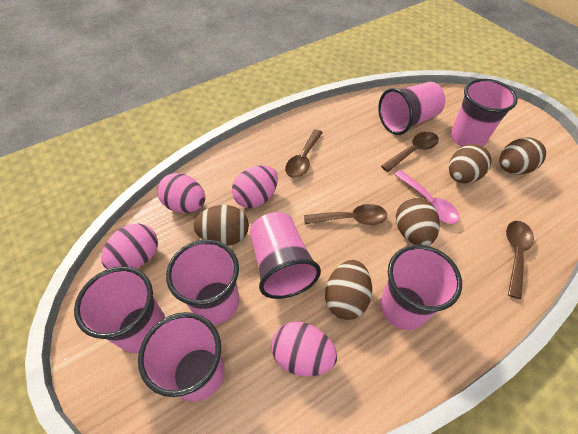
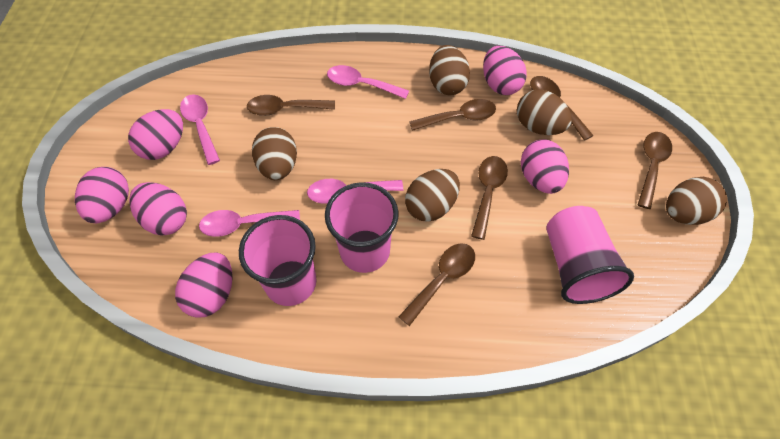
brown spoon: 4 -> 6
pink cup: 7 -> 3
pink egg: 4 -> 6
pink spoon: 1 -> 4

